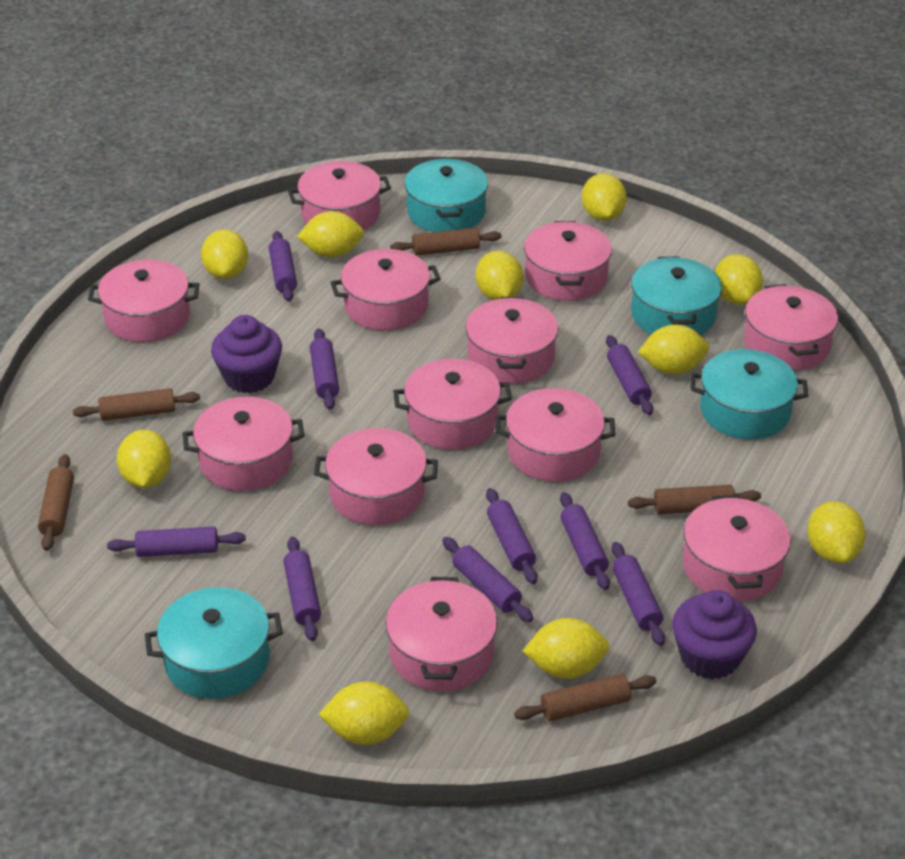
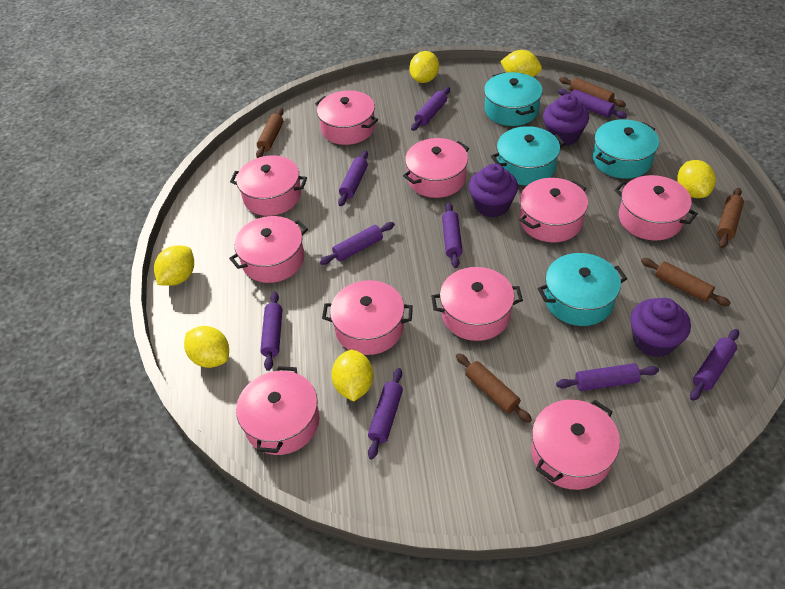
pink pot: 12 -> 10
purple cupcake: 2 -> 3
yellow lemon: 10 -> 6

